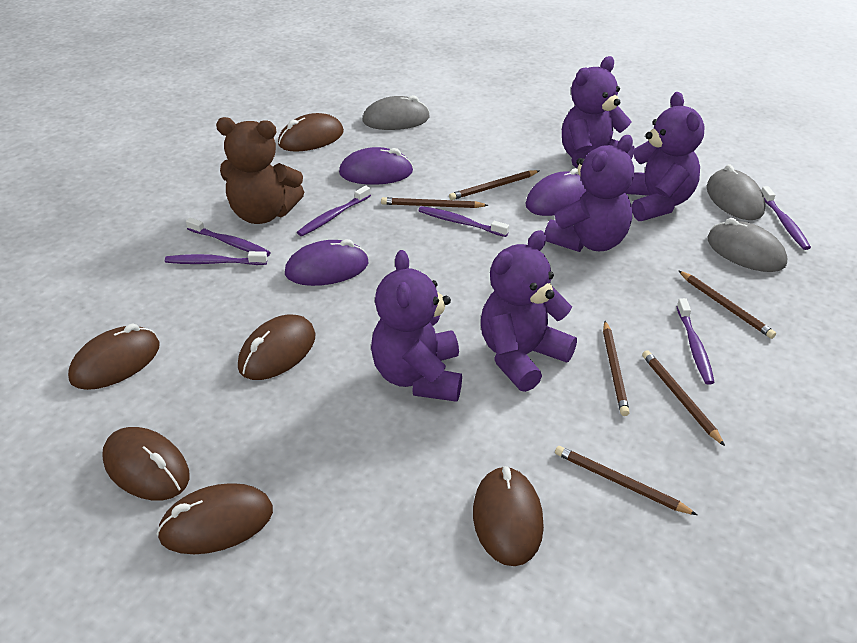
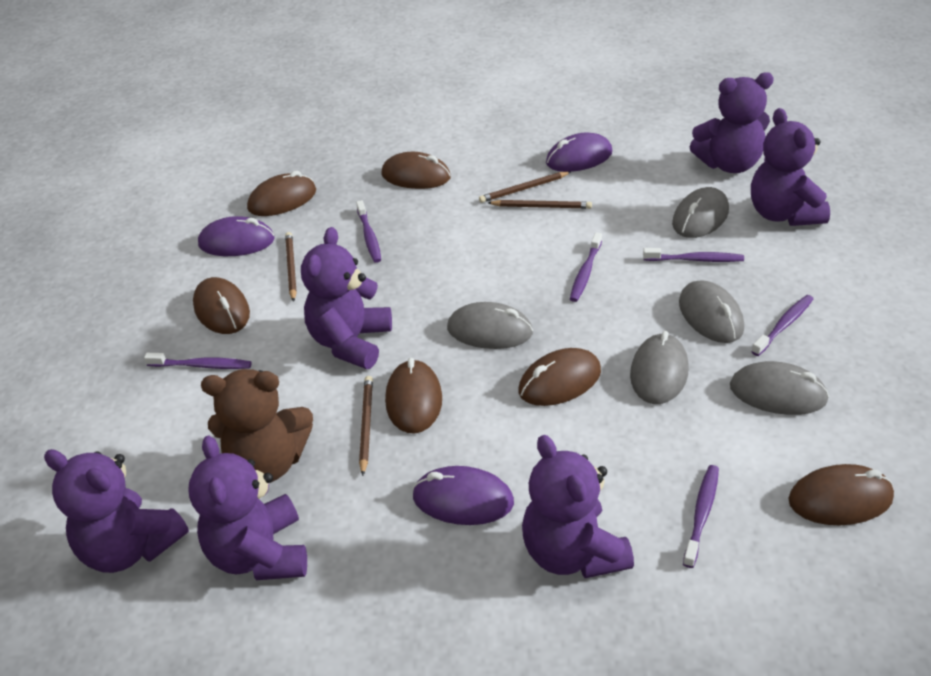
brown pencil: 6 -> 4
grey mouse: 3 -> 5
purple teddy bear: 5 -> 6

